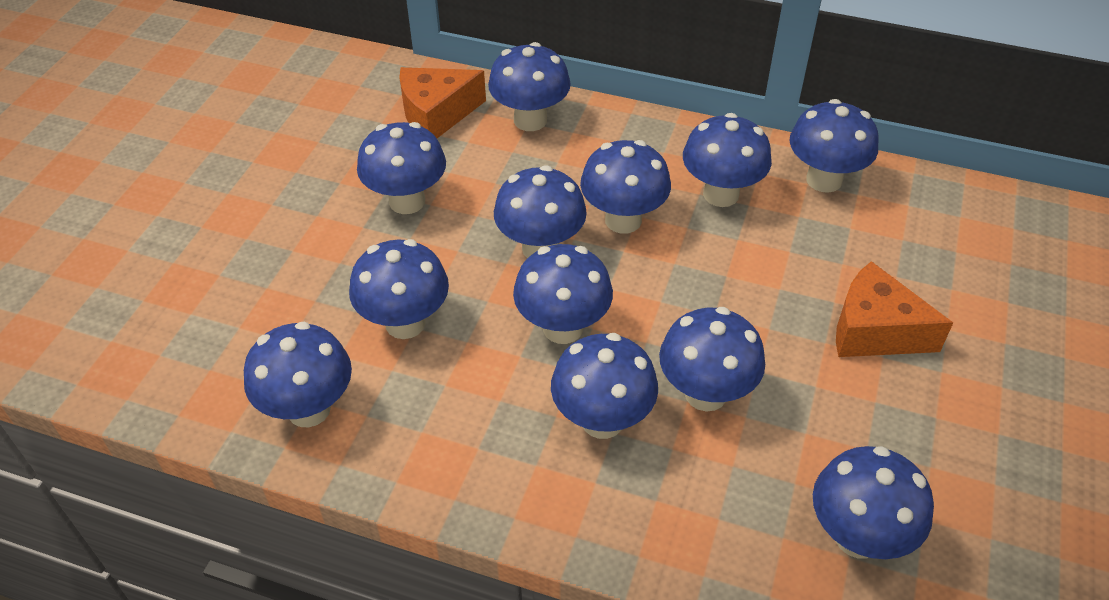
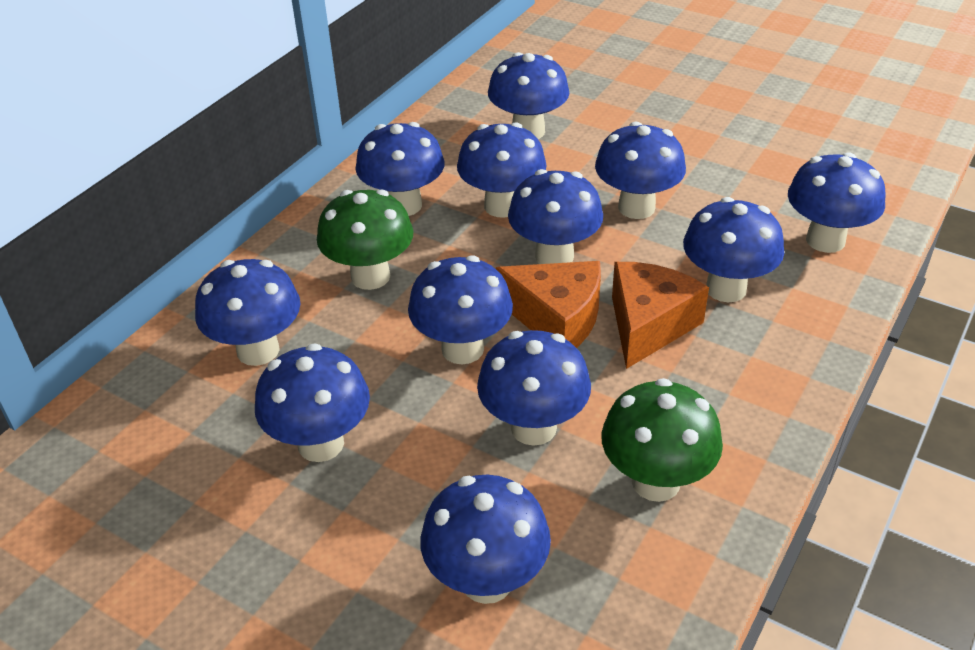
green mushroom: 0 -> 2

